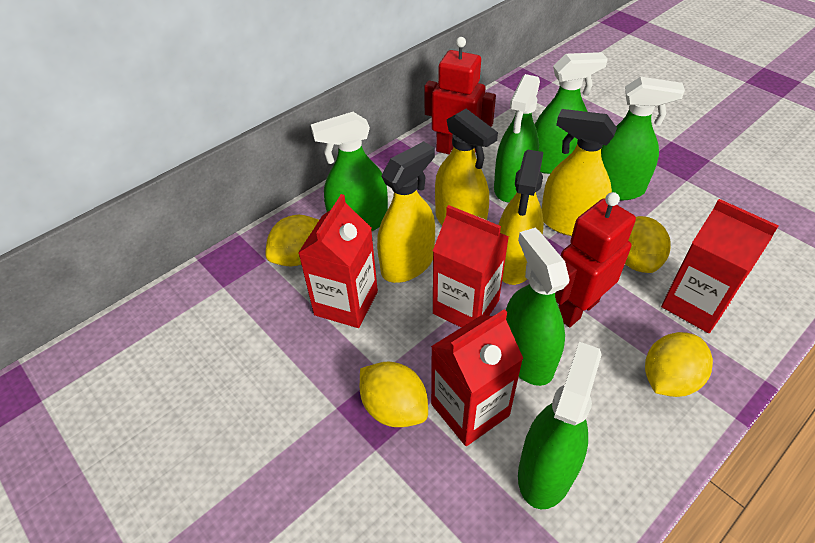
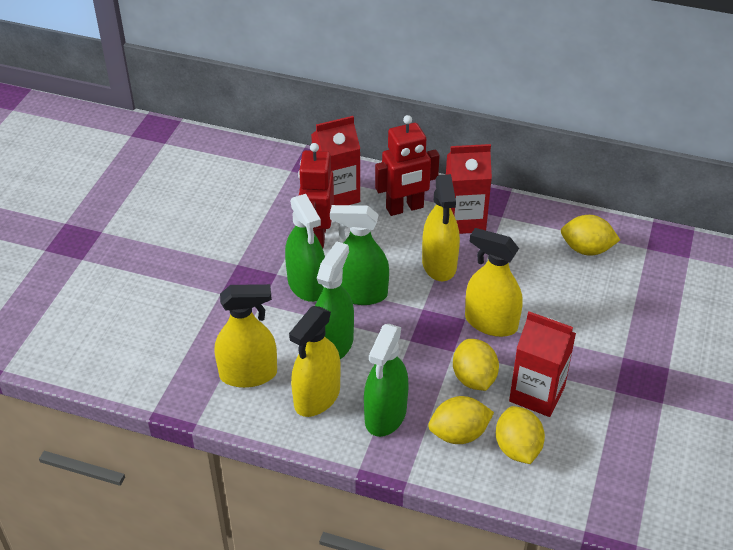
green spray bottle: 6 -> 4
red carton: 4 -> 3

